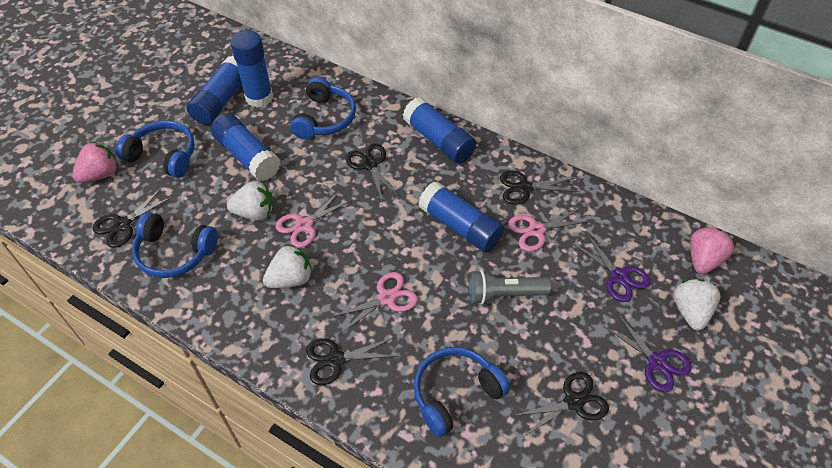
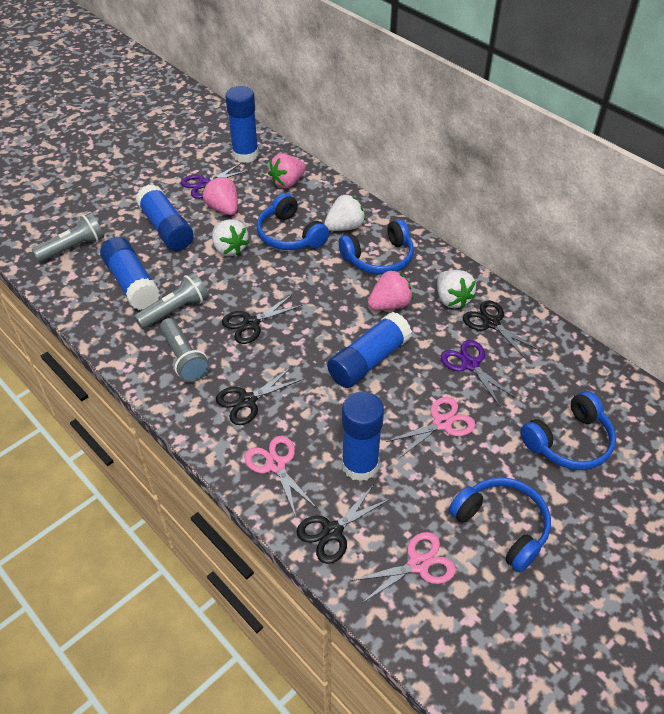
black scissors: 5 -> 4
grey flashlight: 1 -> 3
pink strawberry: 2 -> 3

